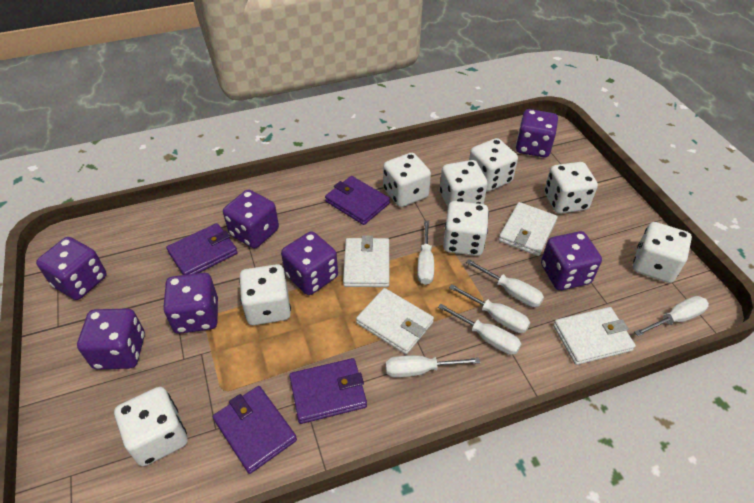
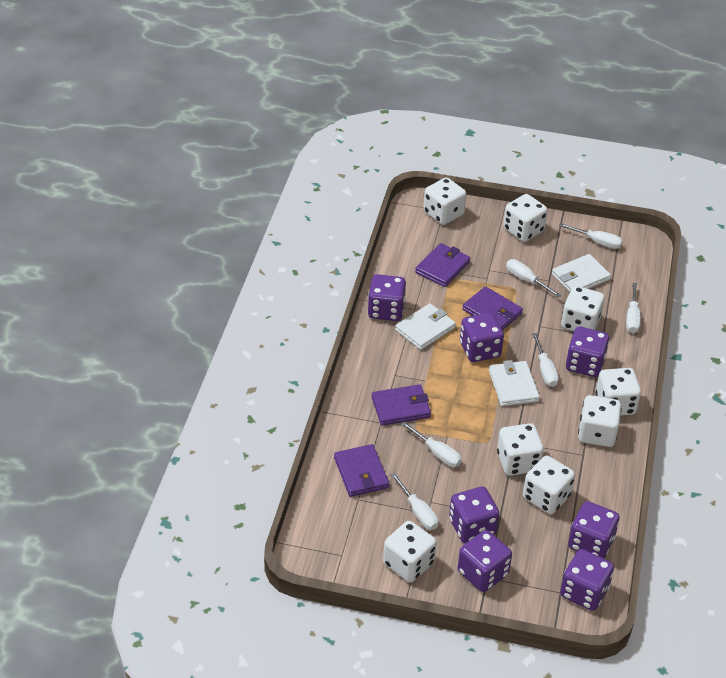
white wallet: 4 -> 3

